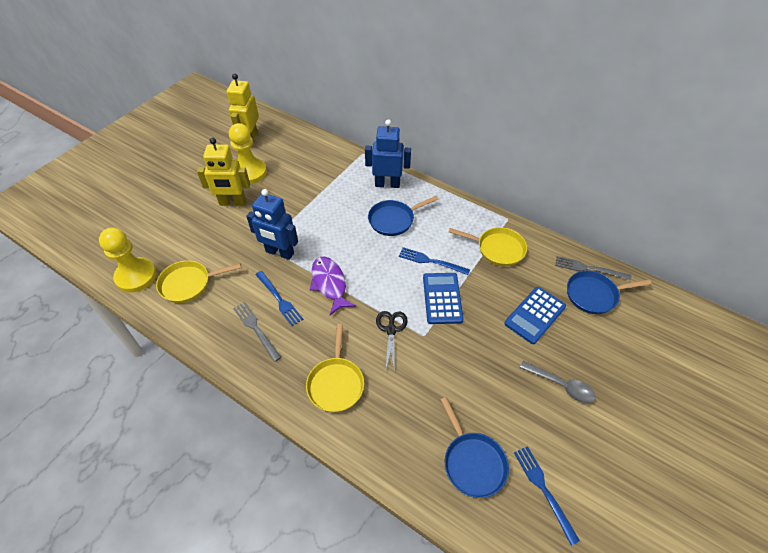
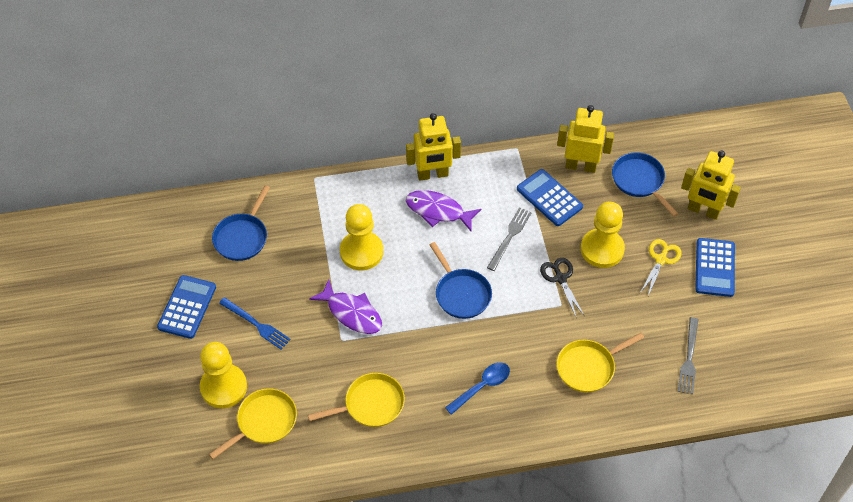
blue calculator: 2 -> 3
blue fork: 3 -> 1
blue robot: 2 -> 0
blue spoon: 0 -> 1
grey spoon: 1 -> 0
purple fish: 1 -> 2
yellow pawn: 2 -> 3
yellow robot: 2 -> 3
yellow scissors: 0 -> 1

